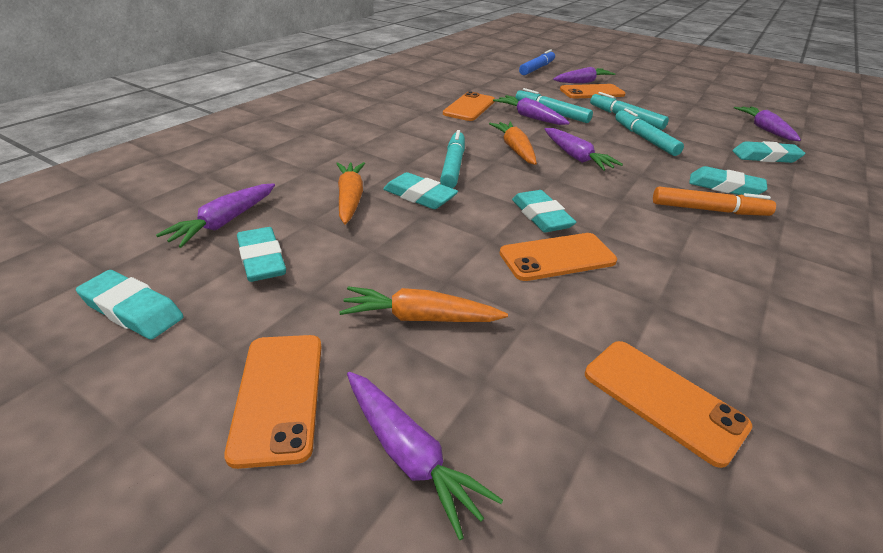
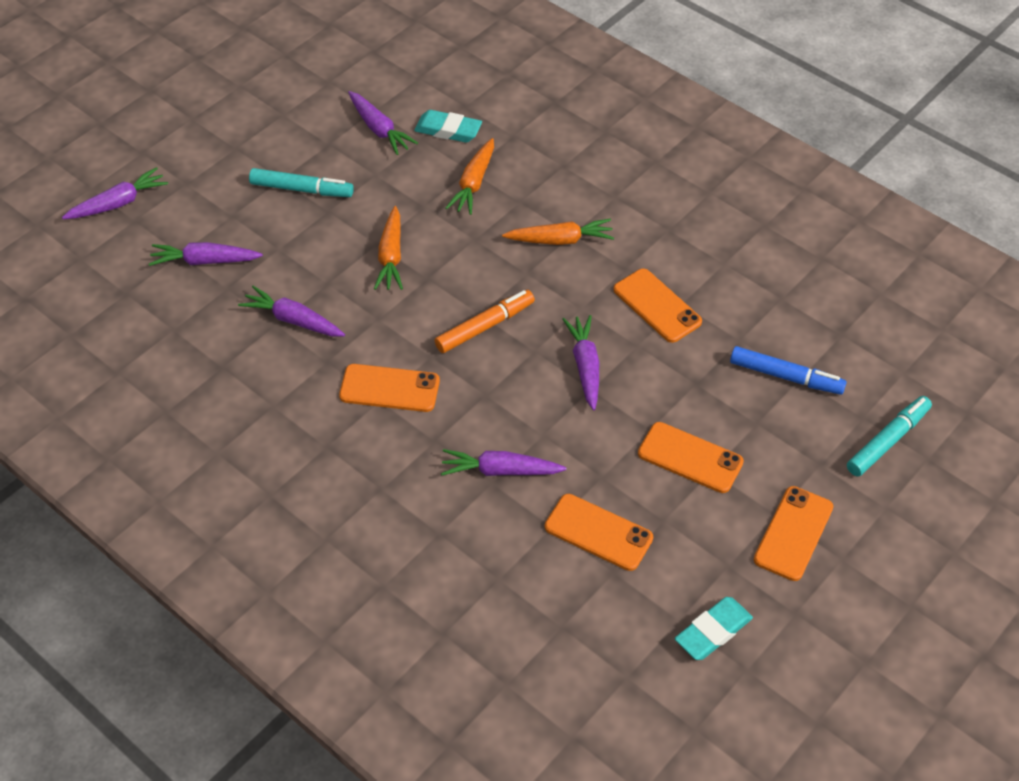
turquoise eraser: 6 -> 2
turquoise marker: 4 -> 2

